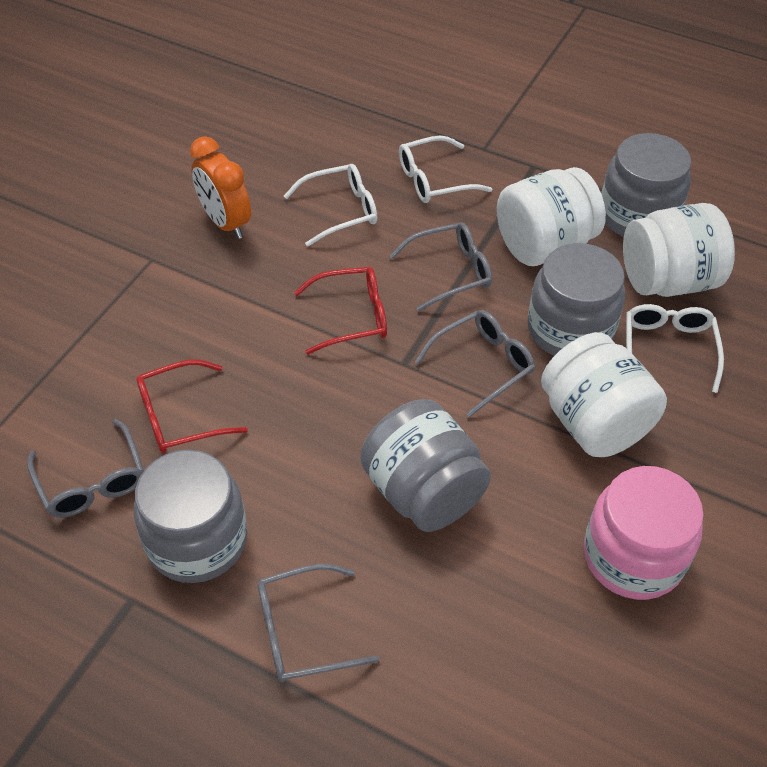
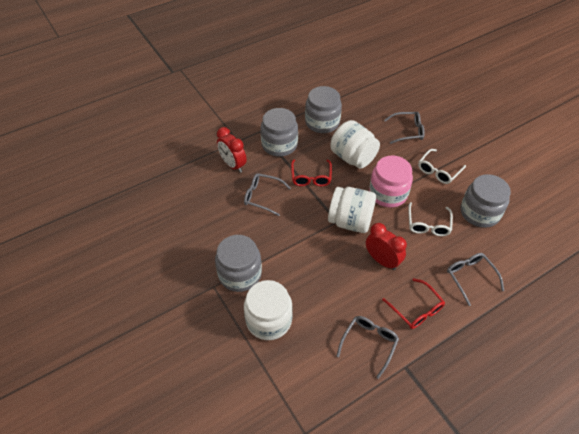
orange clock: 1 -> 0
red clock: 0 -> 2
white glasses: 3 -> 2

